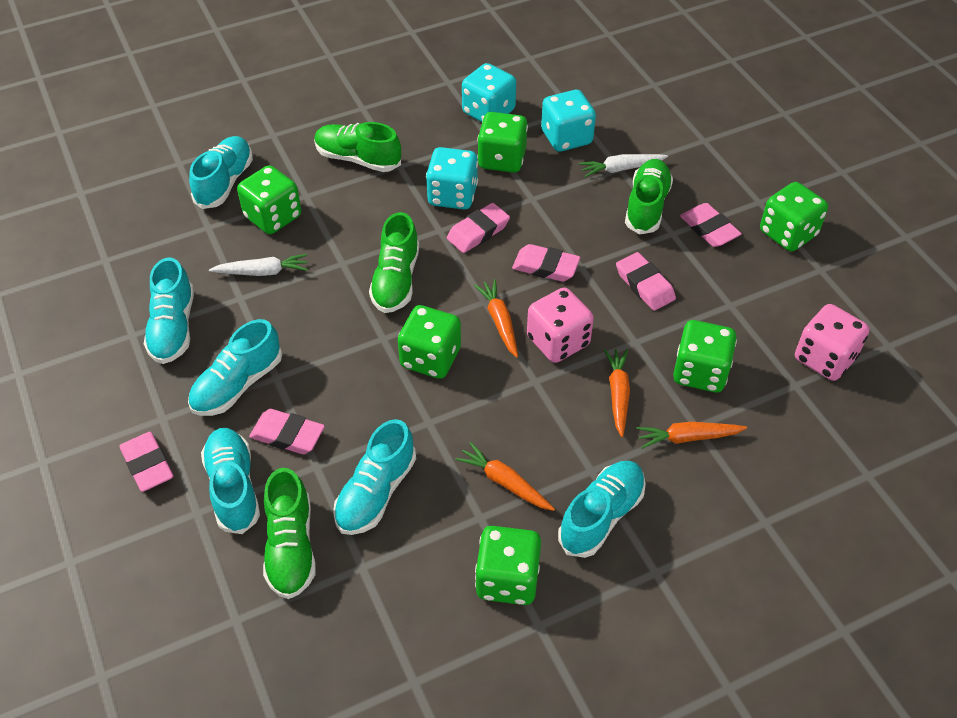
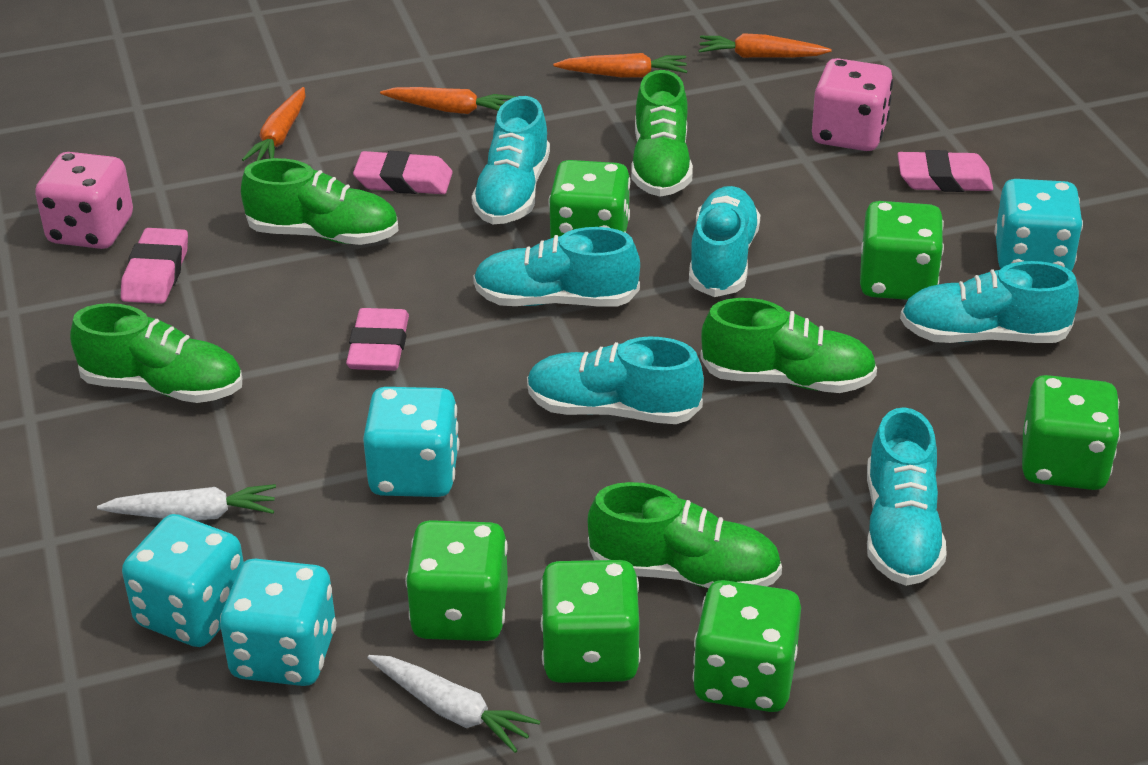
green shoe: 4 -> 5
pink eraser: 6 -> 4
turquoise dice: 3 -> 4

